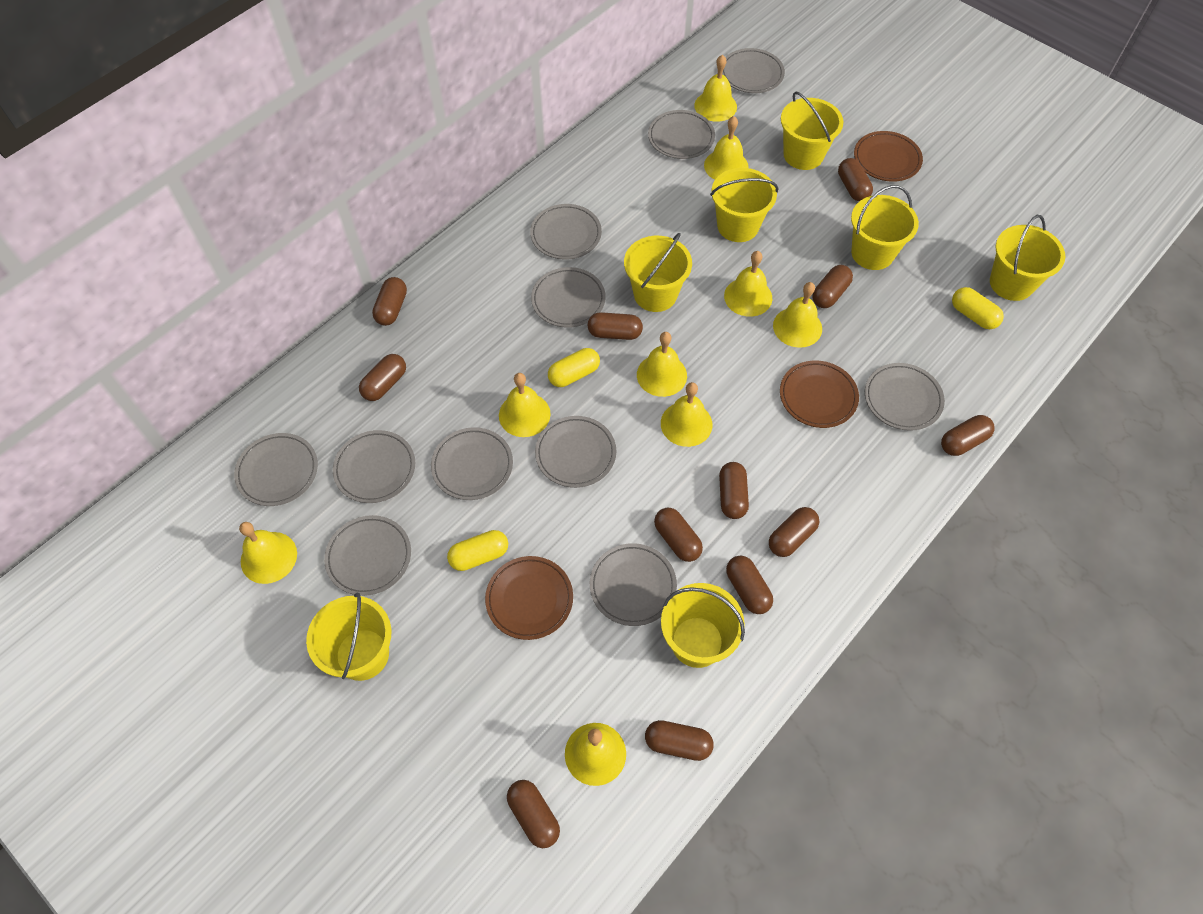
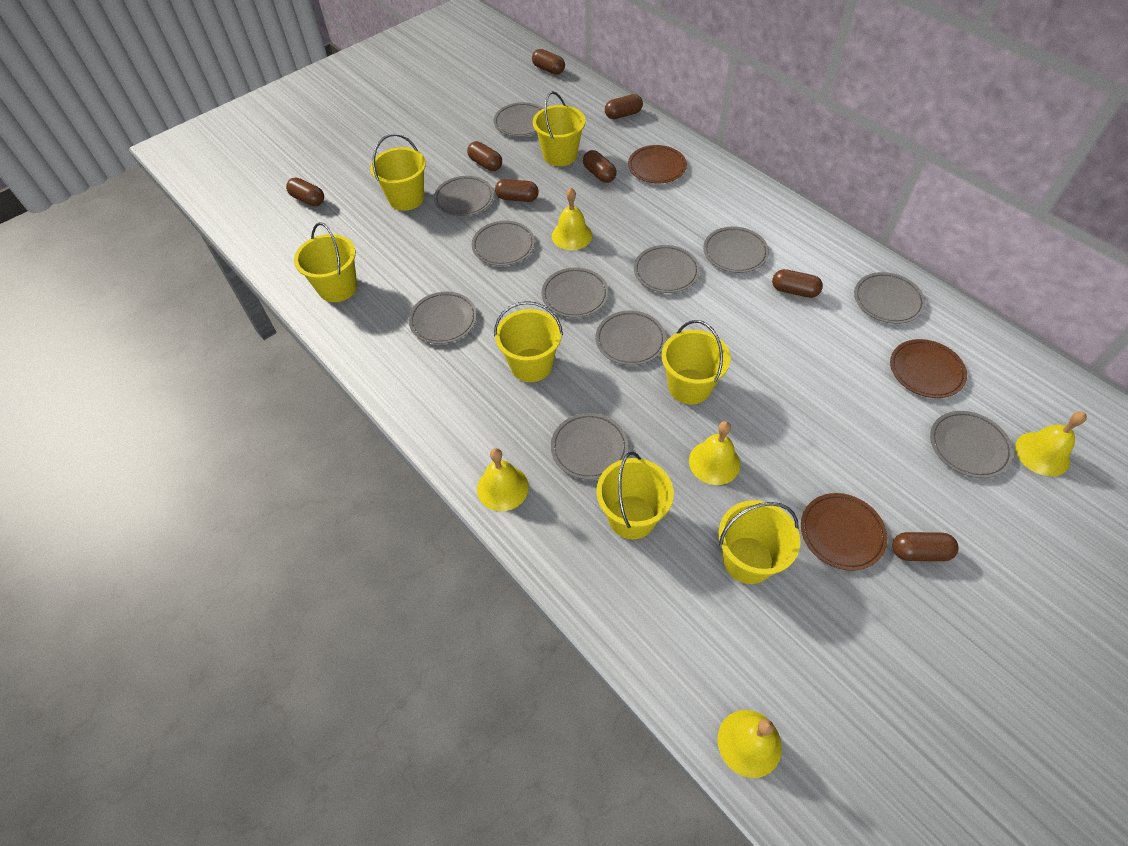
brown capsule: 12 -> 8
yellow bell: 9 -> 5
yellow capsule: 3 -> 0

